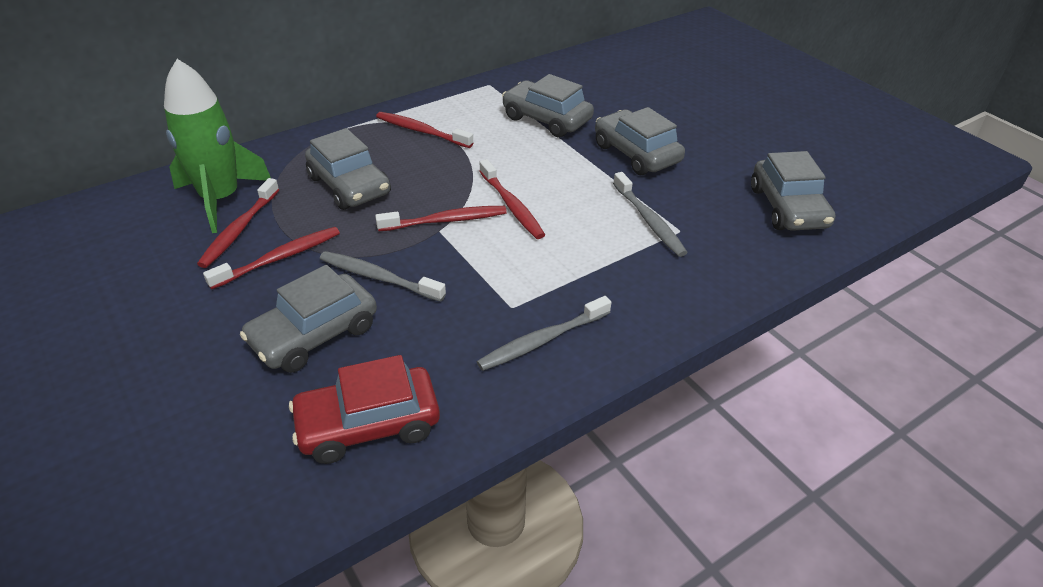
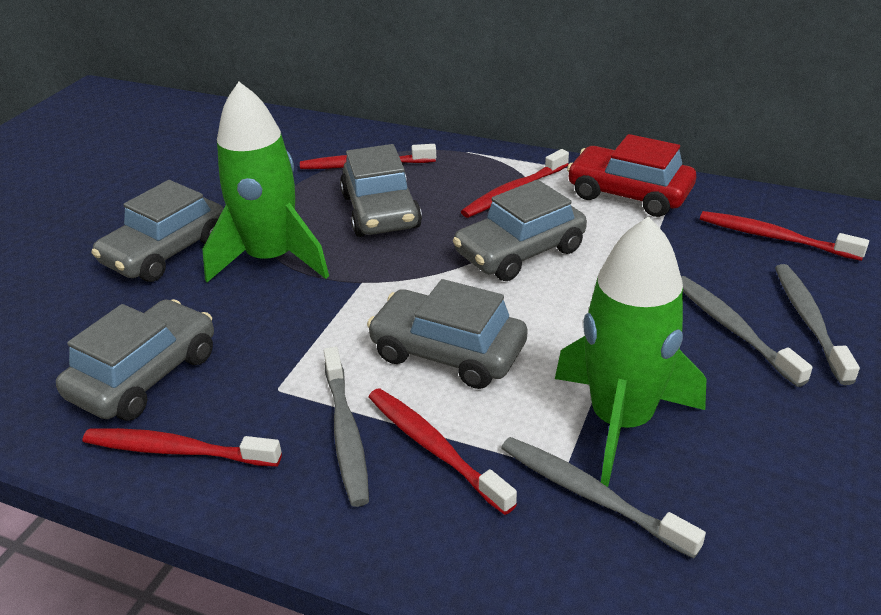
green rocket: 1 -> 2
grey toothbrush: 3 -> 4

